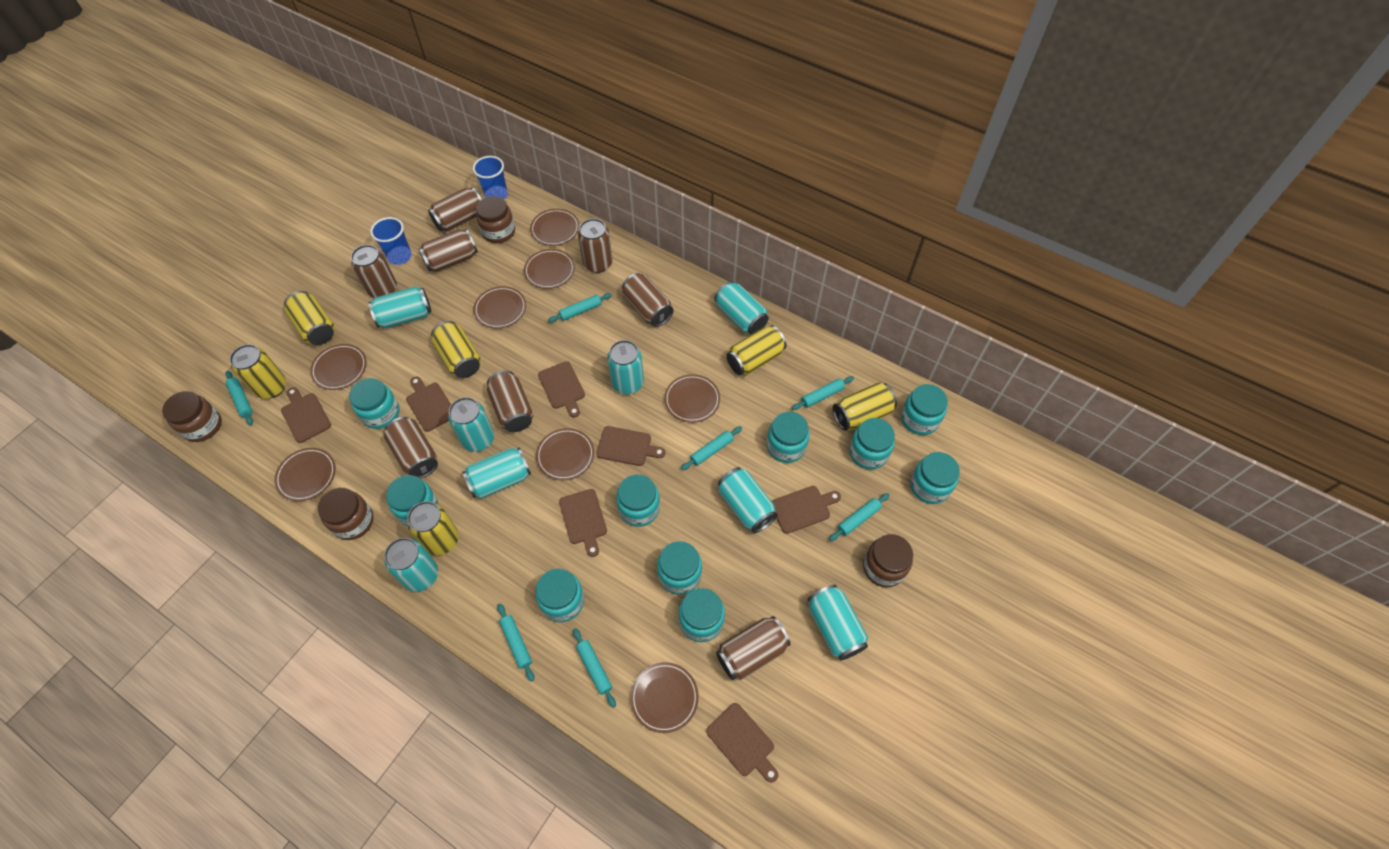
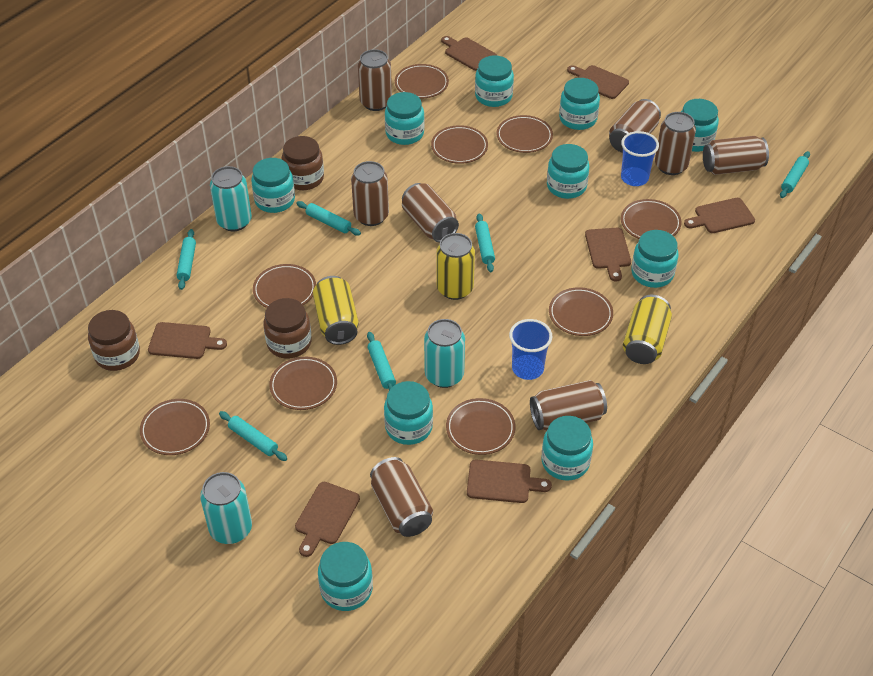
brown jar: 4 -> 3
brown plate: 8 -> 9
turquoise can: 8 -> 3
turquoise rolling pin: 7 -> 6
yellow can: 6 -> 3

